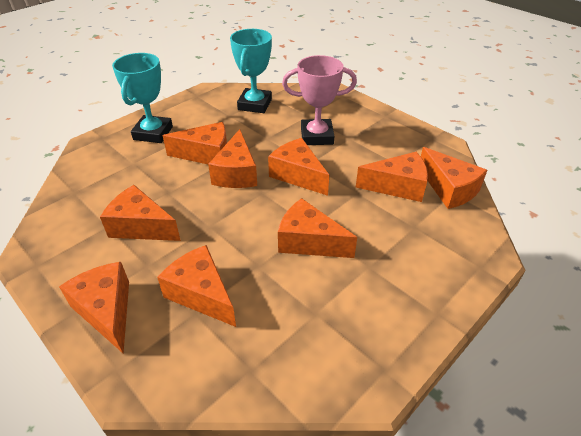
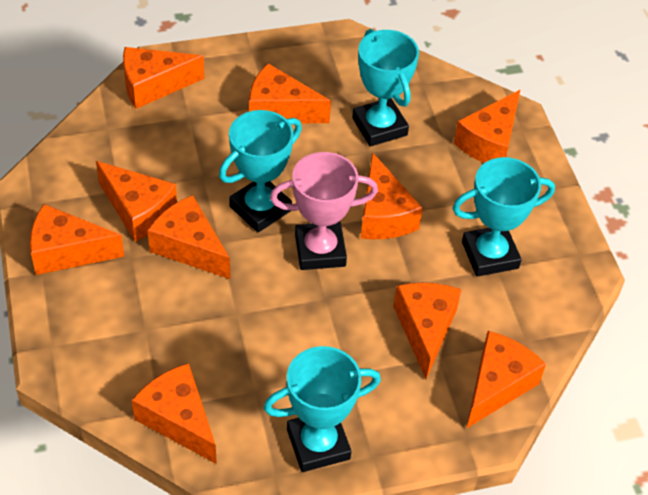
orange cheese: 9 -> 10
turquoise trophy: 2 -> 4

